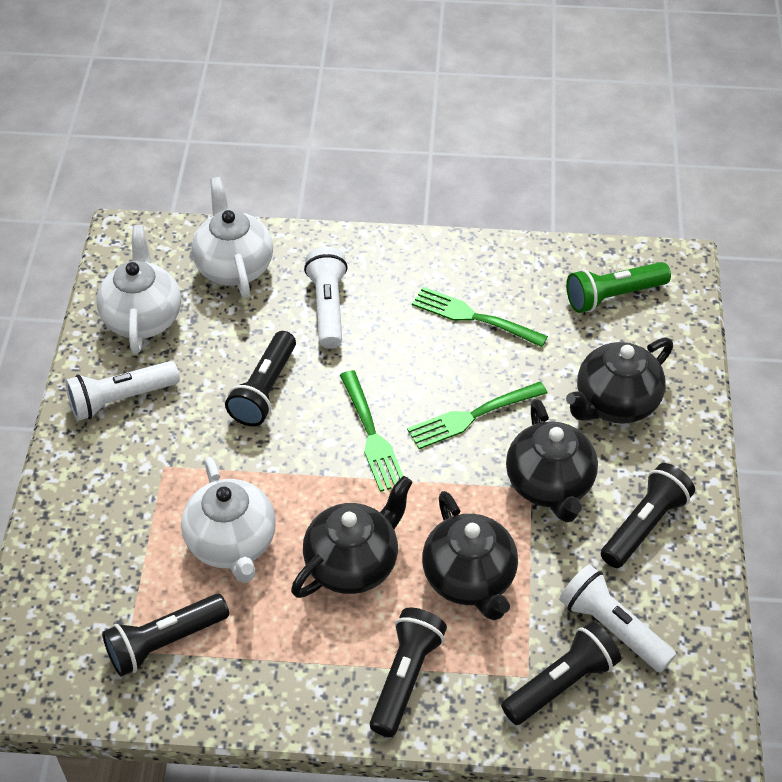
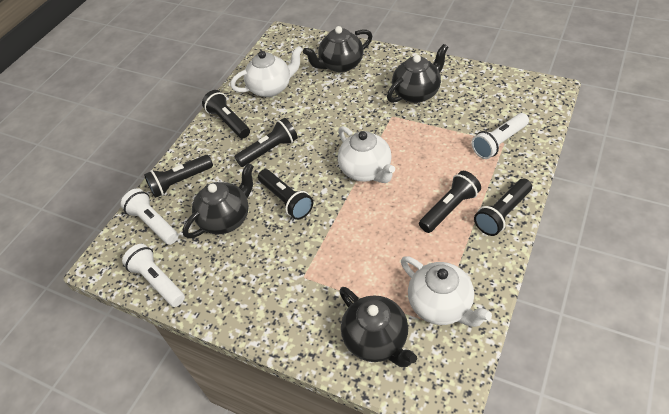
black flashlight: 5 -> 6
green flashlight: 1 -> 0
green fork: 3 -> 0

